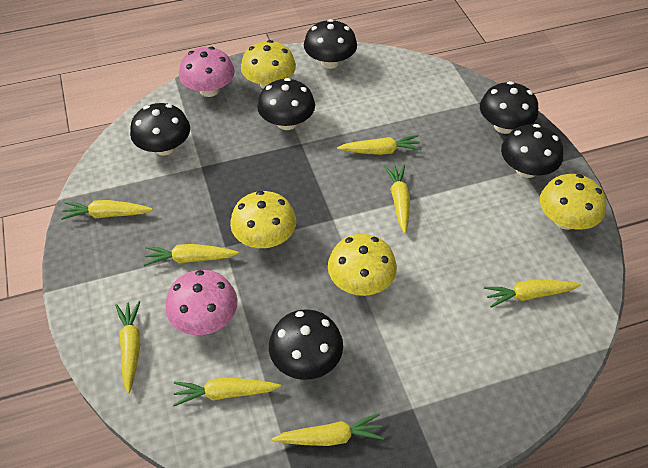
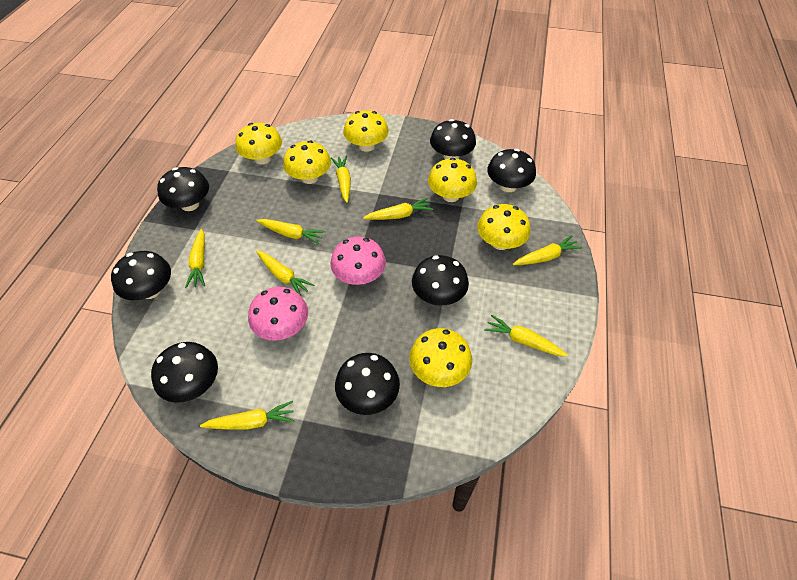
black mushroom: 6 -> 7
yellow mushroom: 4 -> 6

